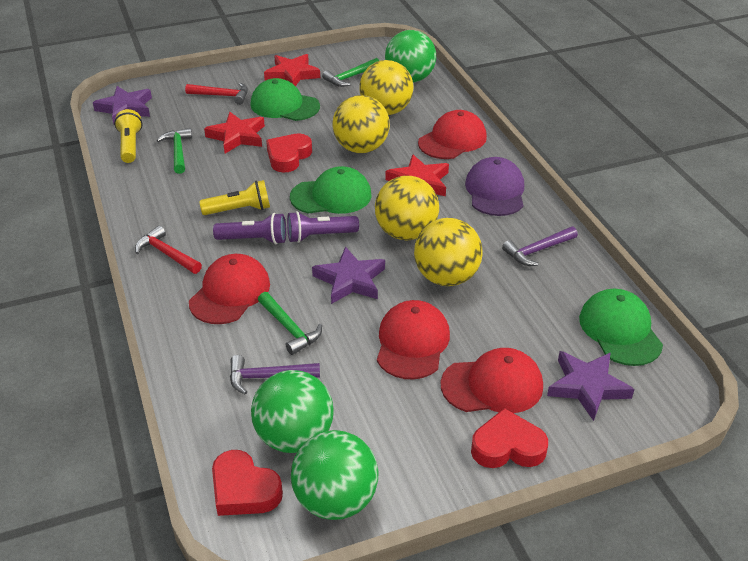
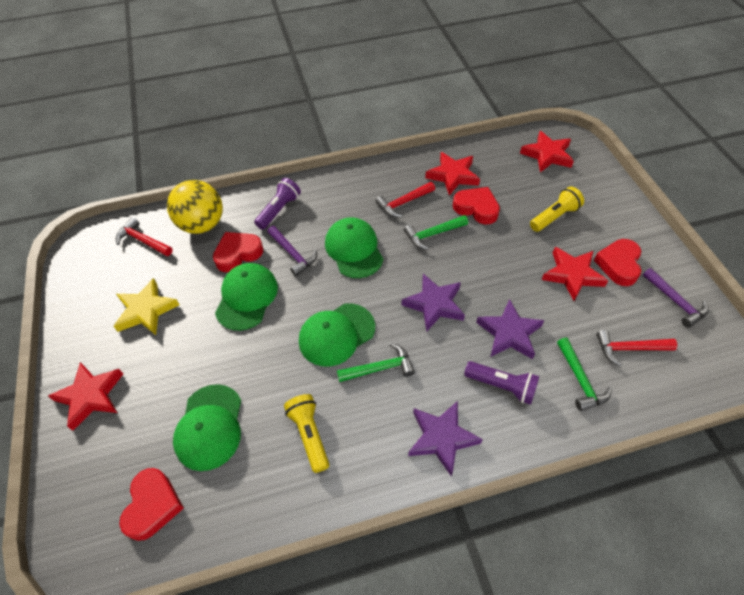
green ball: 3 -> 0
green cap: 3 -> 4
purple cap: 1 -> 0
red cap: 4 -> 0
red hammer: 2 -> 3
red heart: 3 -> 4
red star: 3 -> 4
yellow ball: 4 -> 1
yellow star: 0 -> 1

